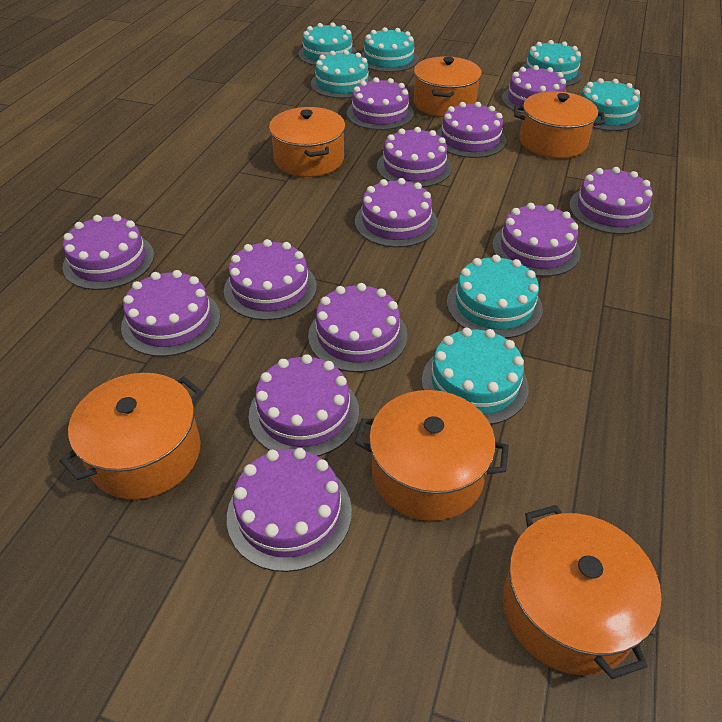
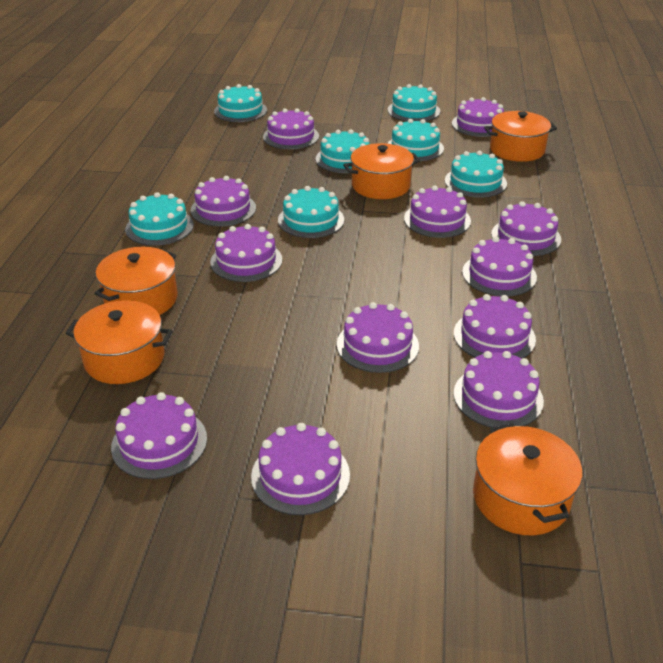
orange pot: 6 -> 5
purple cake: 13 -> 12

